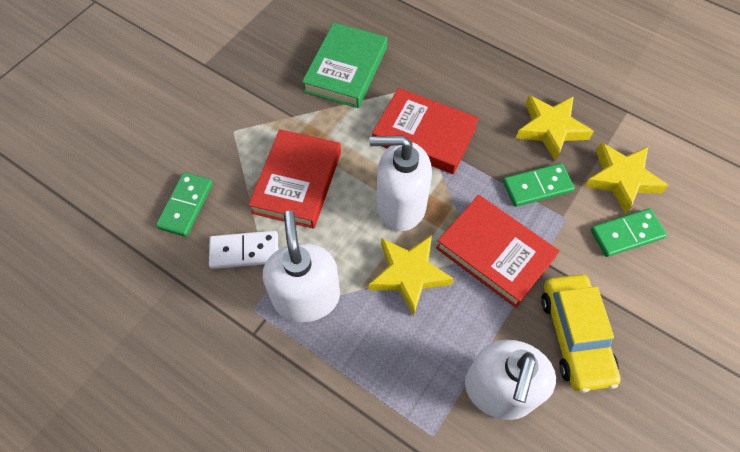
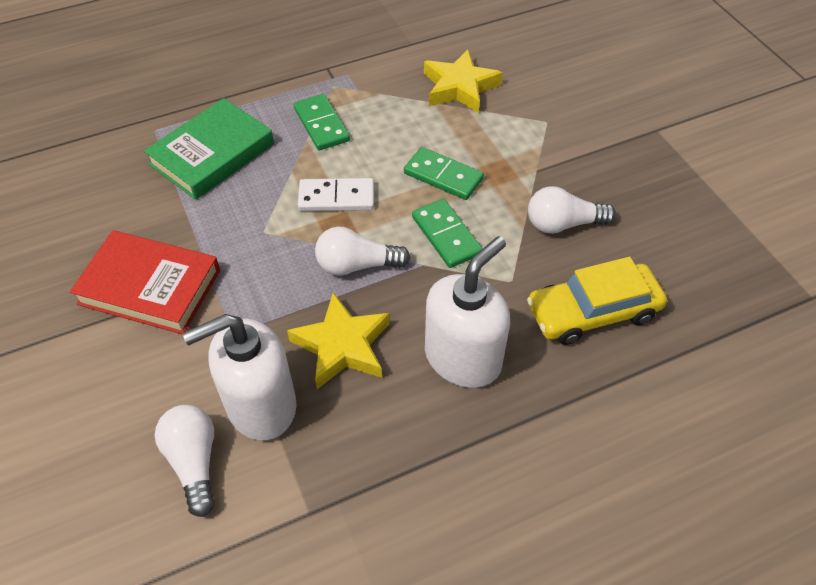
red book: 3 -> 1
white light bulb: 0 -> 3
white soap dispenser: 3 -> 2
yellow star: 3 -> 2

